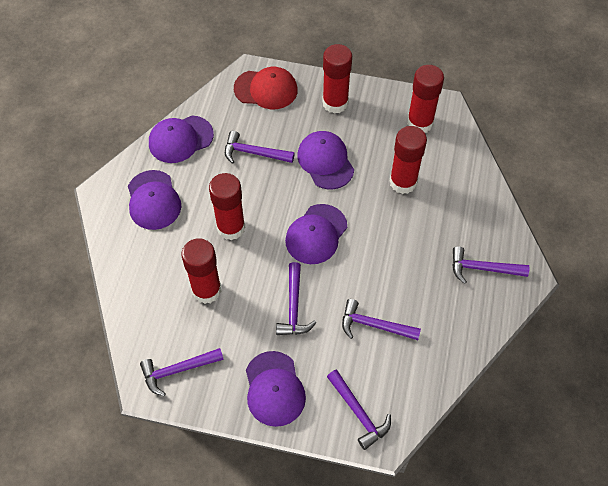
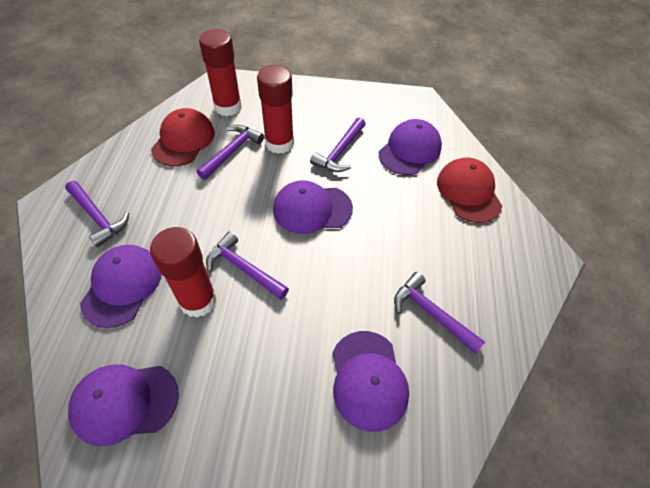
purple hammer: 6 -> 5
red cap: 1 -> 2
red glue stick: 5 -> 3

